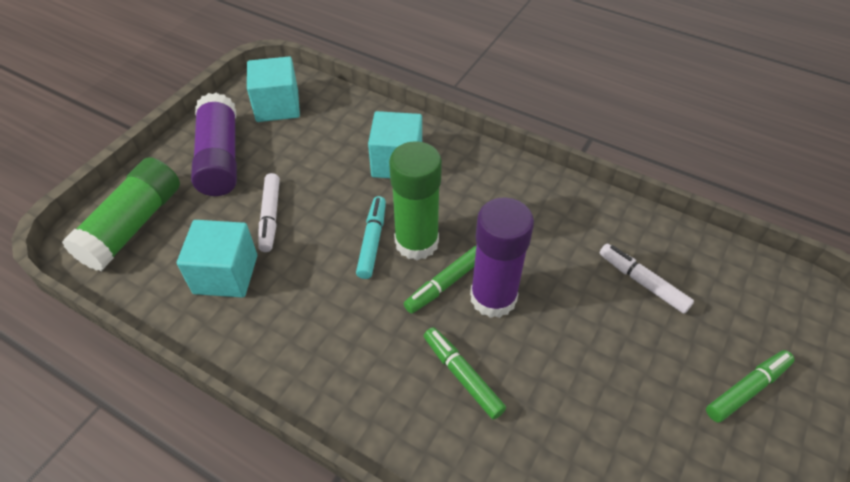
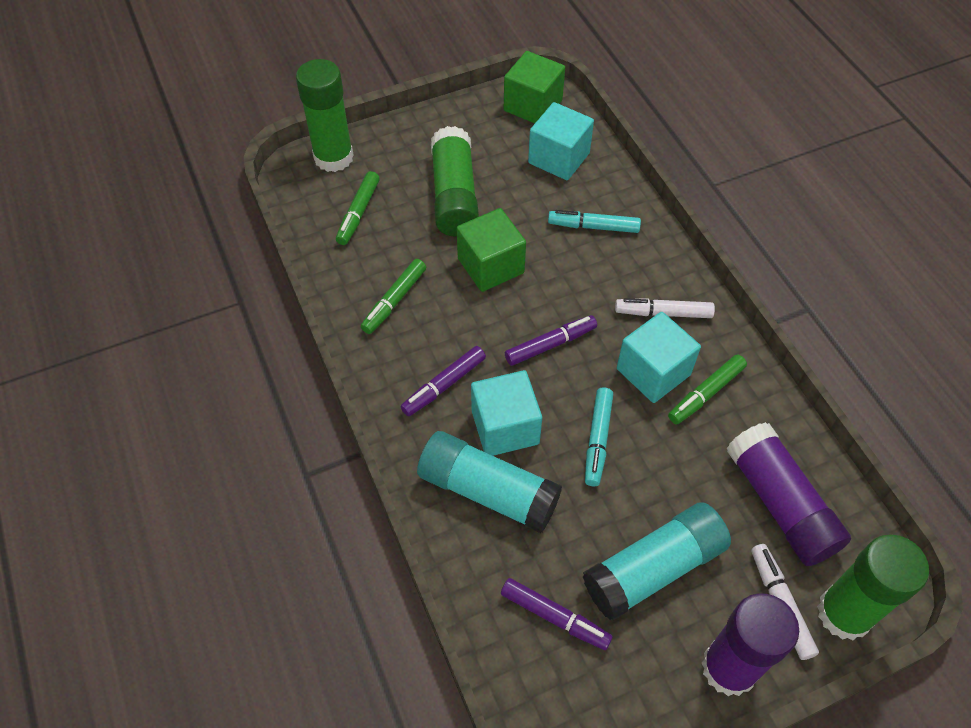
green cube: 0 -> 2
green glue stick: 2 -> 3
purple marker: 0 -> 3
turquoise glue stick: 0 -> 2
turquoise marker: 1 -> 2

